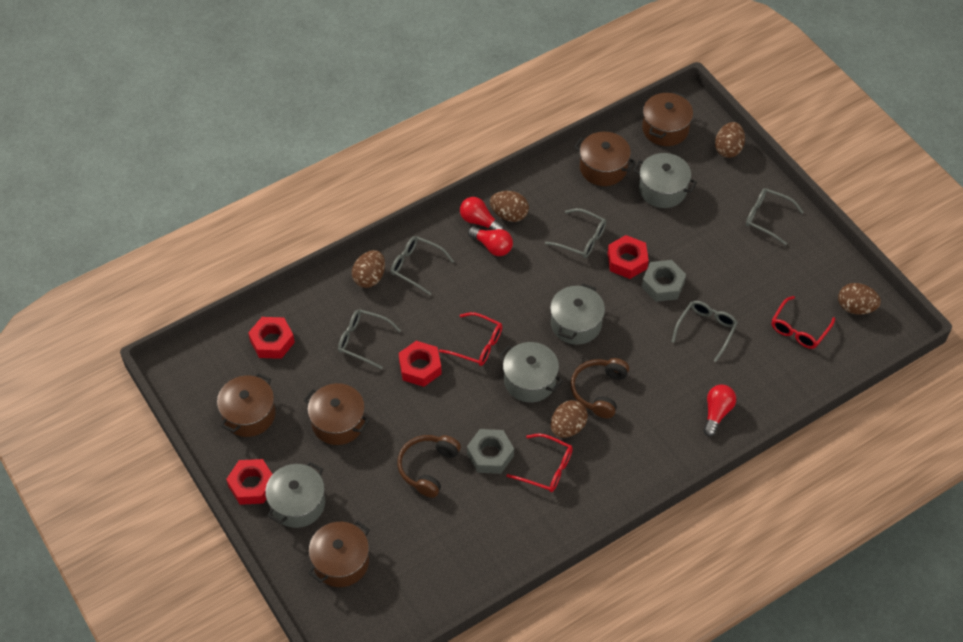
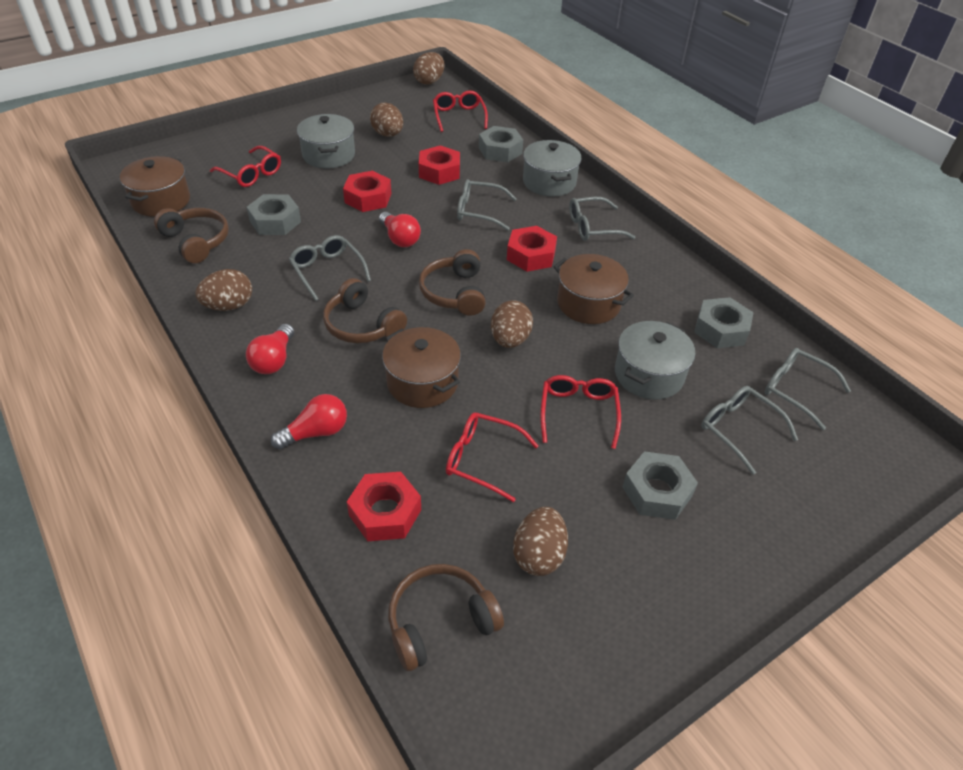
brown headphones: 2 -> 4
brown pot: 5 -> 3
grey nut: 2 -> 4
grey pot: 4 -> 3
red glasses: 3 -> 4

